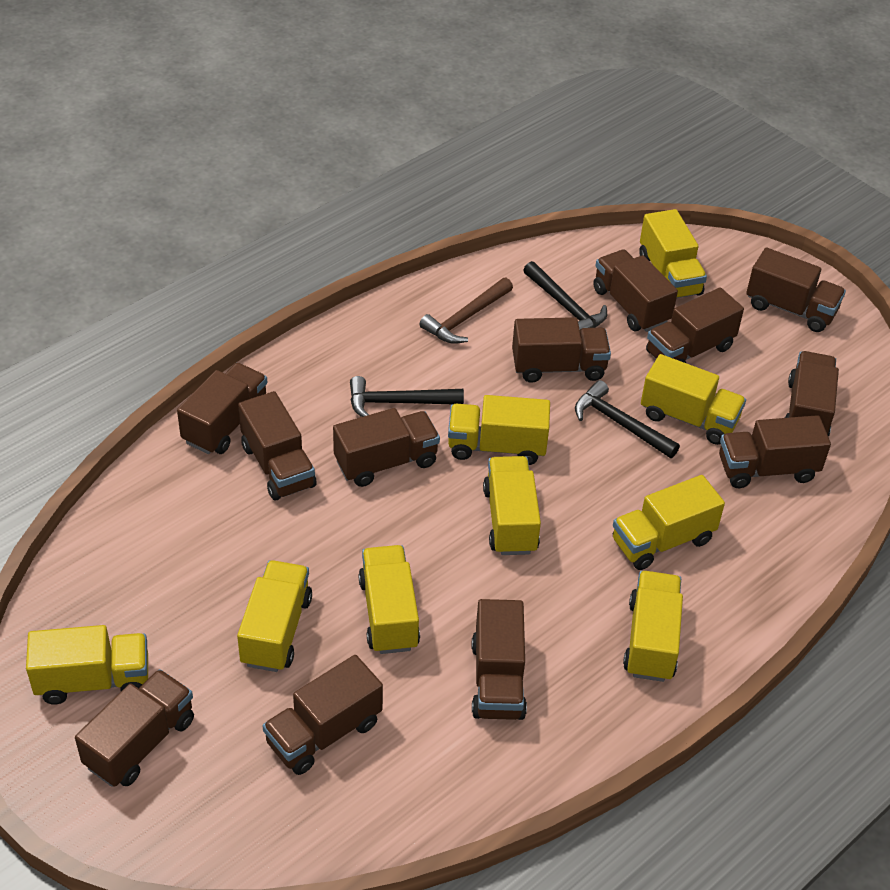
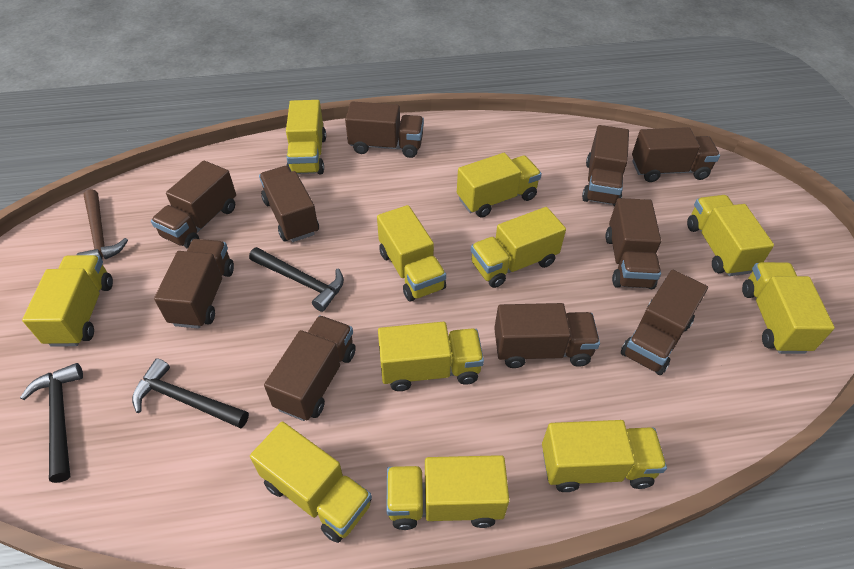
brown truck: 12 -> 10
yellow truck: 9 -> 11

